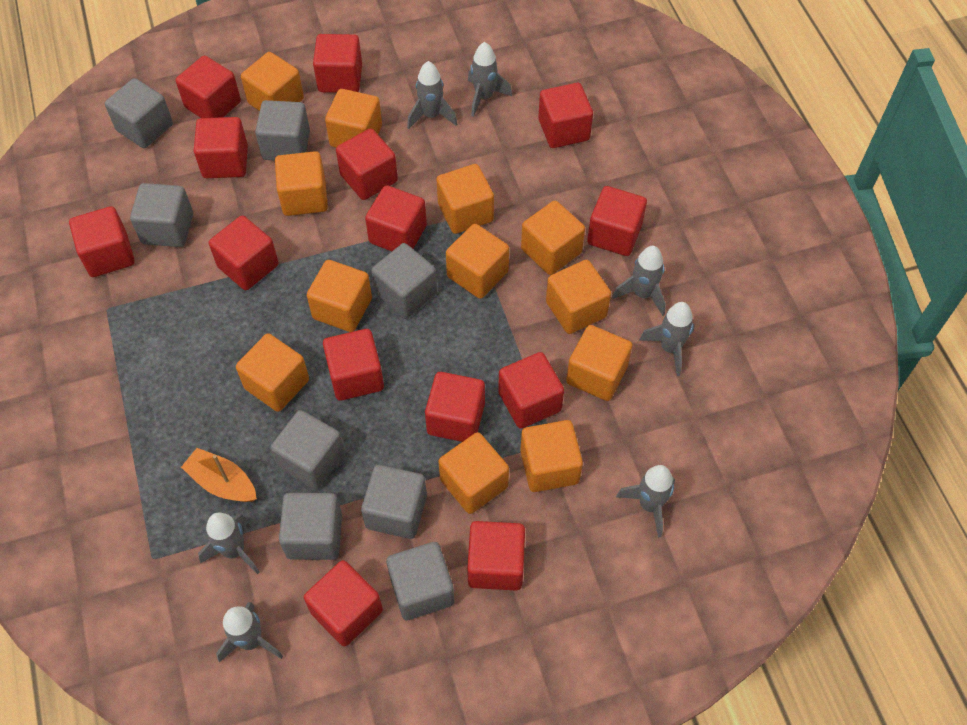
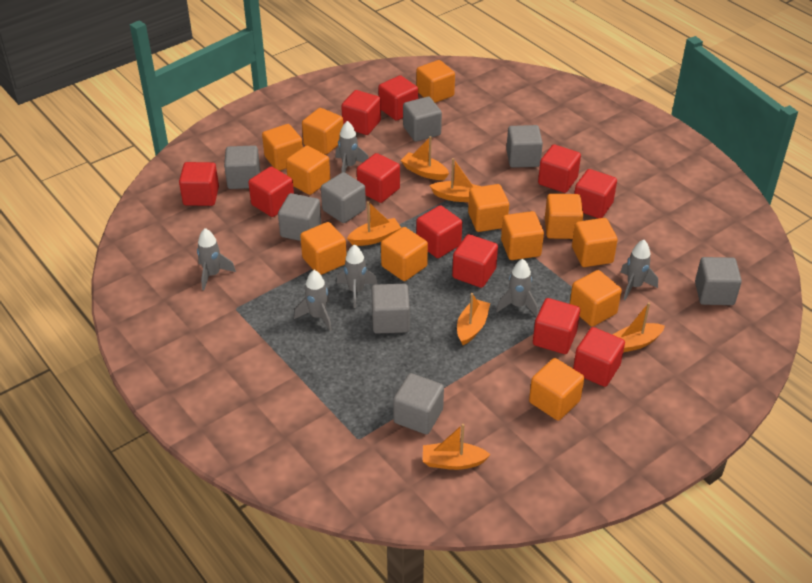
grey rocket: 7 -> 6
orange boat: 1 -> 6
red cube: 14 -> 11

